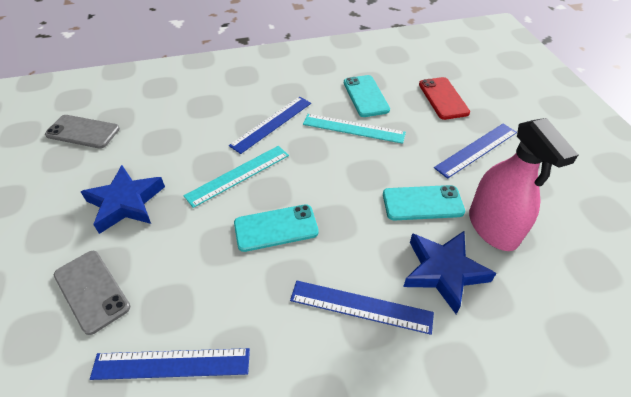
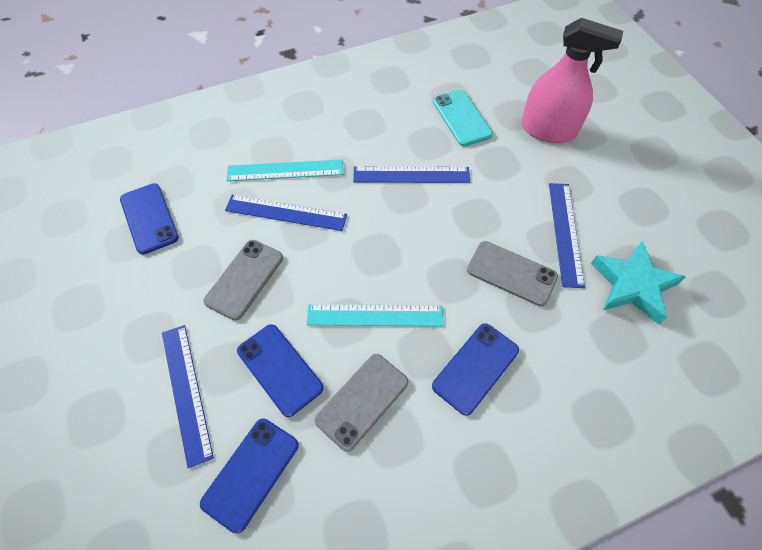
blue phone: 0 -> 4
blue star: 2 -> 0
grey phone: 2 -> 3
red phone: 1 -> 0
turquoise phone: 3 -> 1
turquoise star: 0 -> 1

